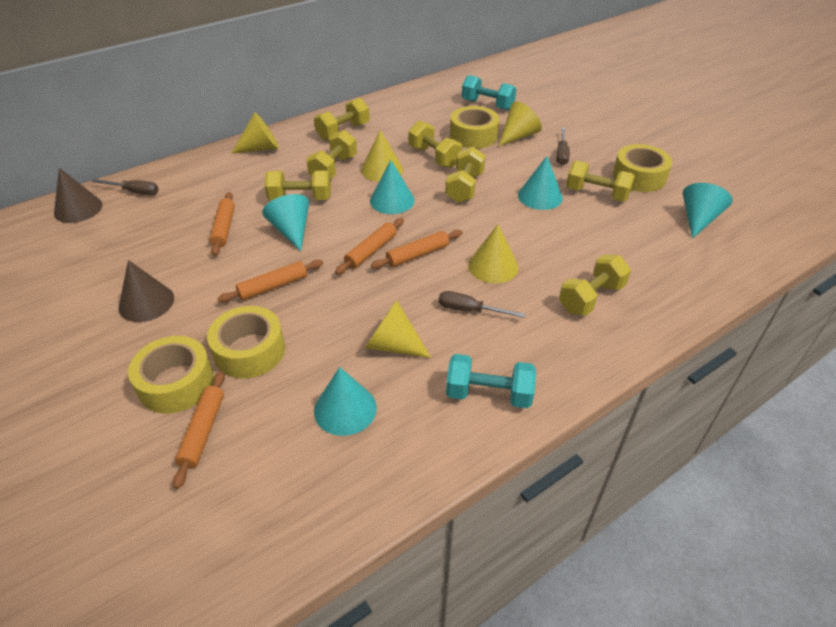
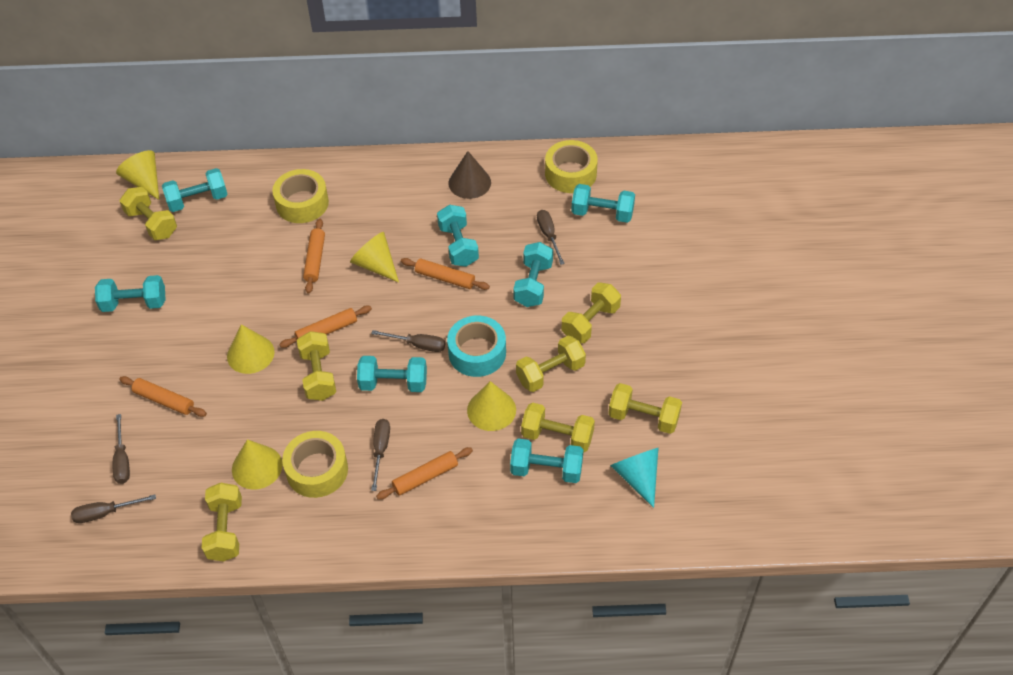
brown cone: 2 -> 1
brown screwdriver: 3 -> 5
turquoise cone: 5 -> 1
turquoise dumbbell: 2 -> 7
turquoise tape: 0 -> 1
yellow tape: 4 -> 3

